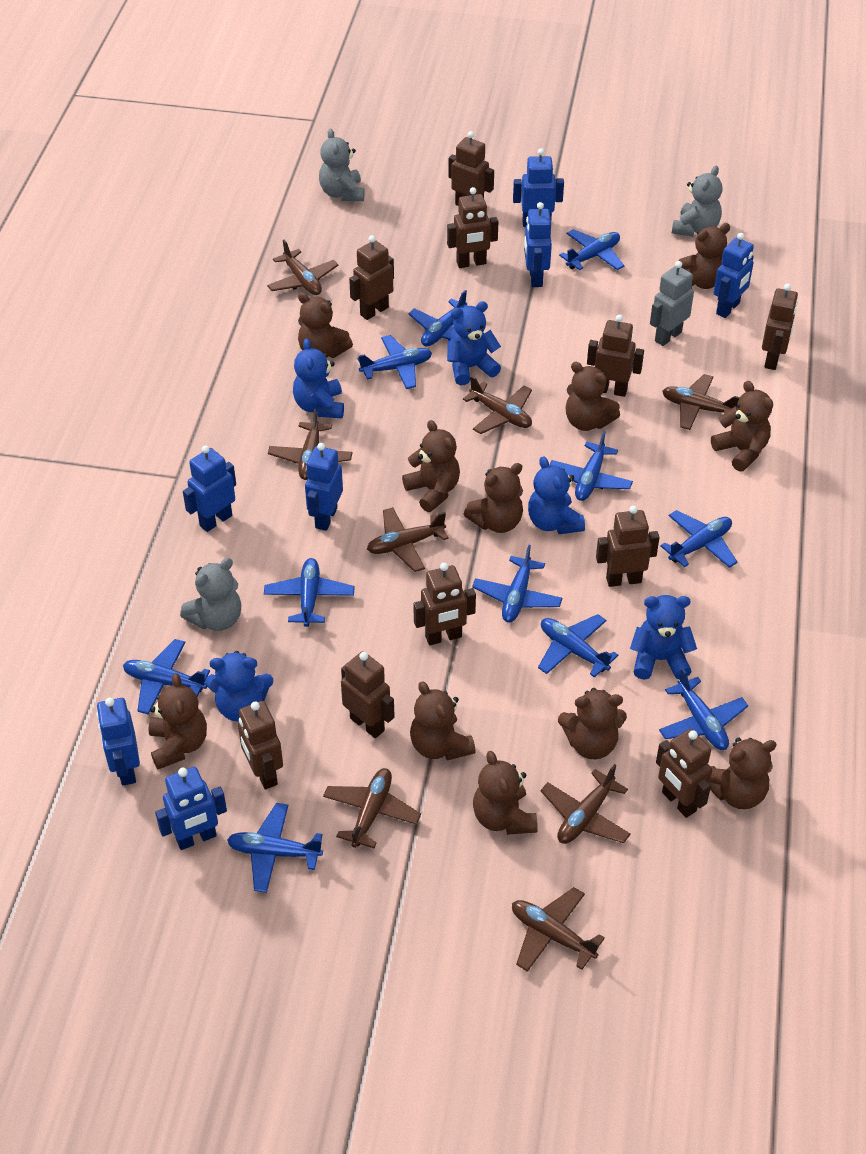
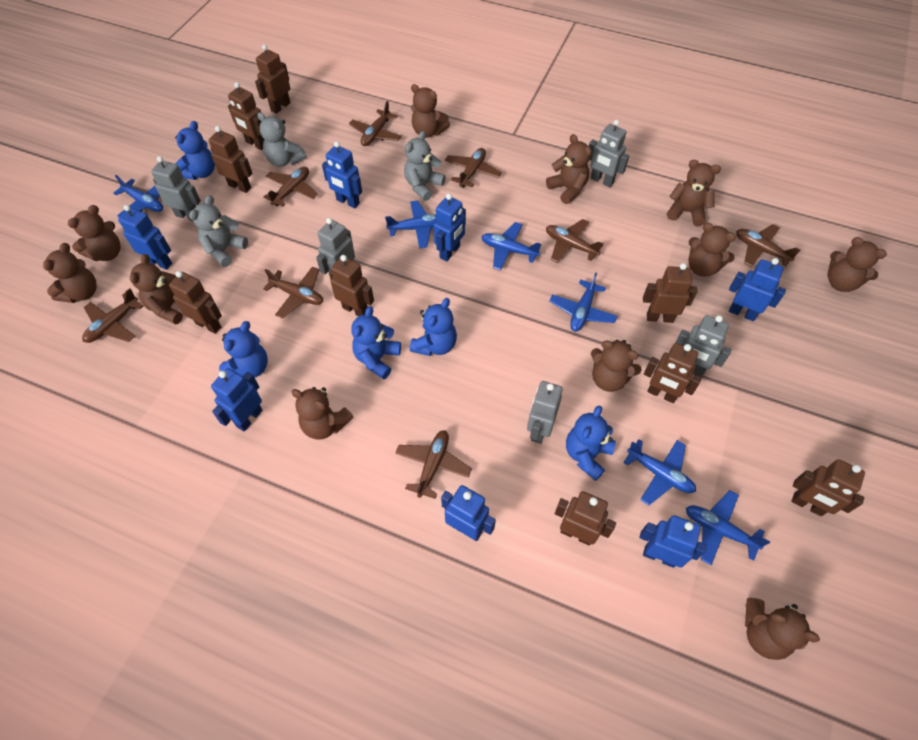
blue plane: 11 -> 6
brown robot: 10 -> 9
grey robot: 1 -> 5

